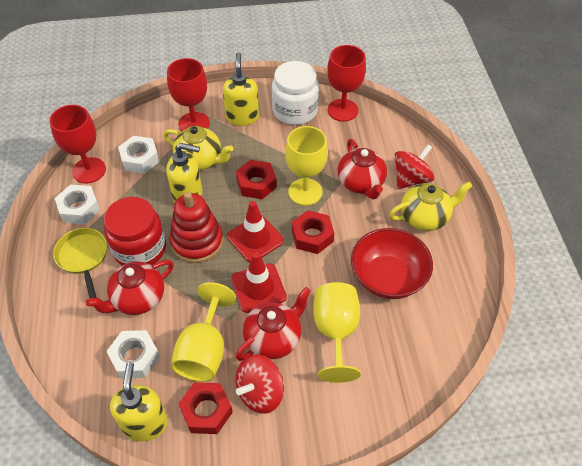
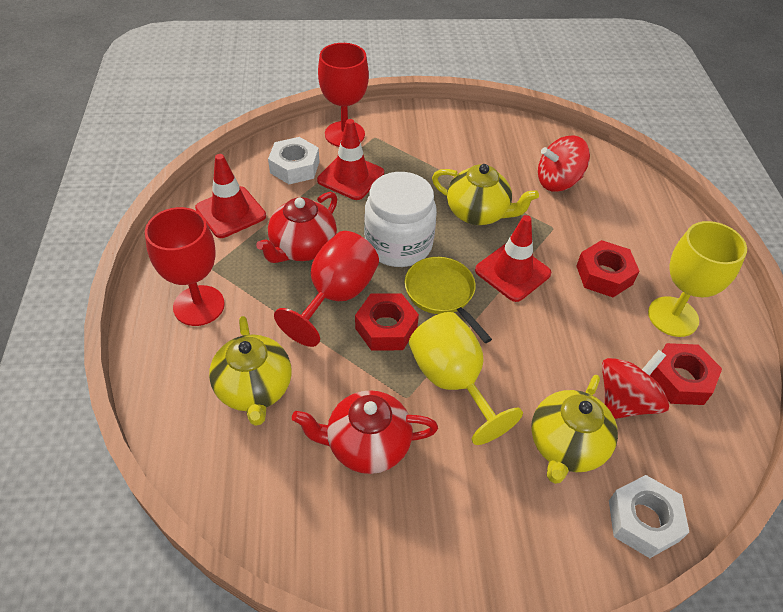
red bowl: 1 -> 0
red jar: 1 -> 0
red stacking toy: 1 -> 0
red teapot: 3 -> 2
red traffic cone: 2 -> 3
white nut: 3 -> 2
yellow goblet: 3 -> 2
yellow soap dispenser: 3 -> 0
yellow teapot: 2 -> 3

